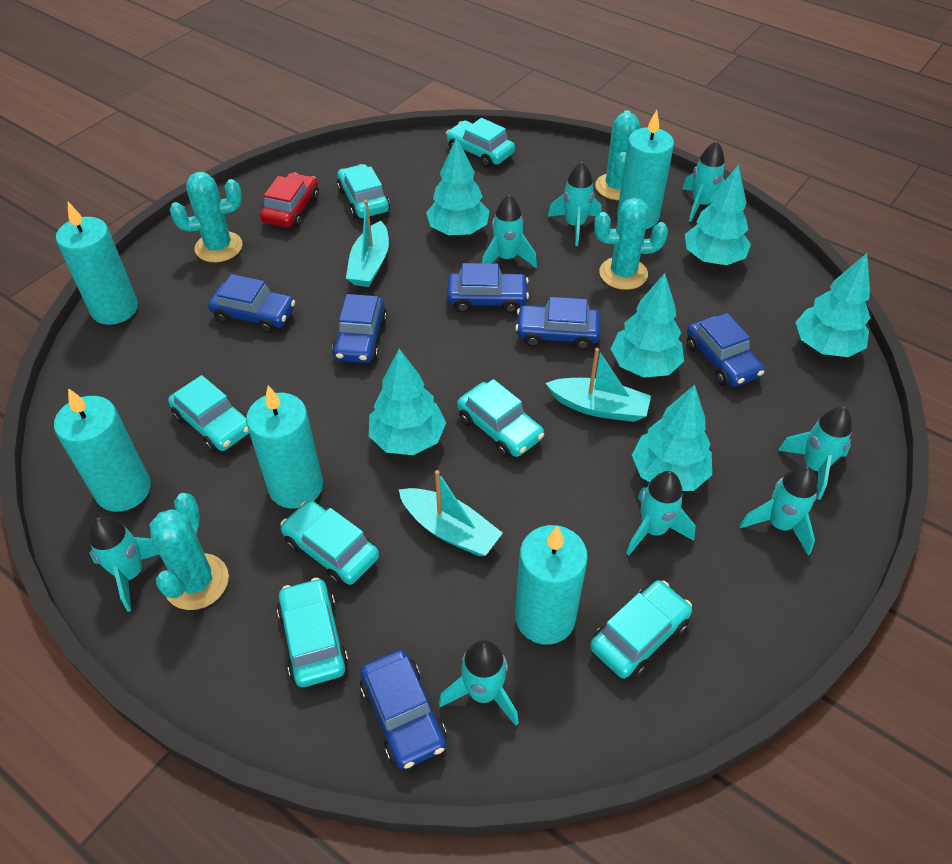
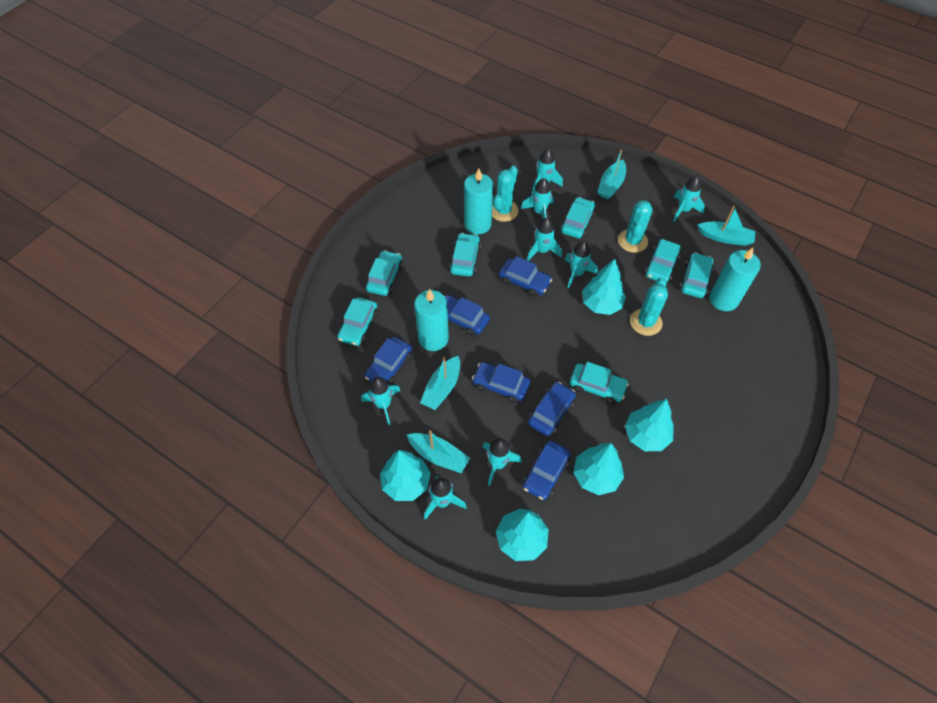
red car: 1 -> 0
turquoise boat: 3 -> 4
turquoise cactus: 4 -> 3
turquoise candle: 5 -> 3
turquoise tree: 6 -> 5

